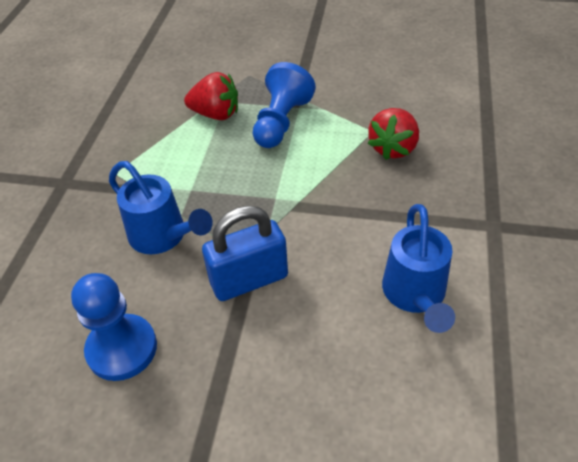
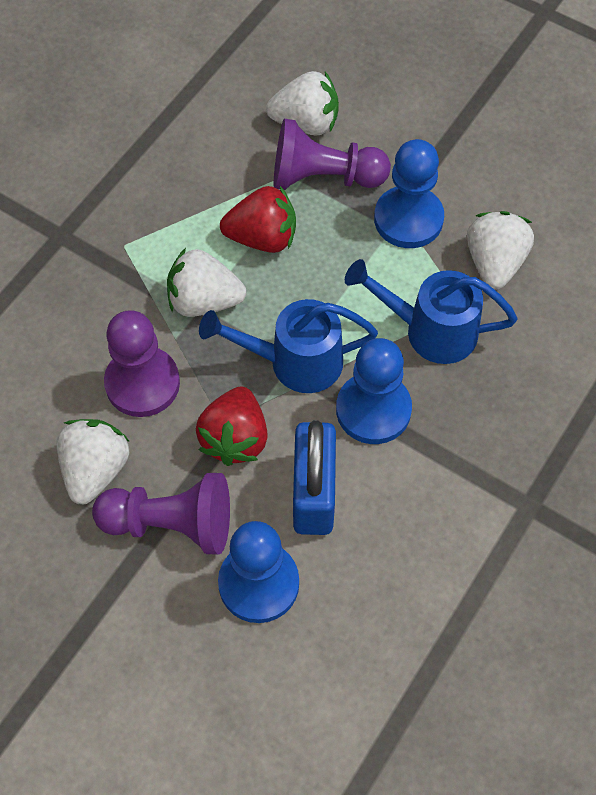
blue pawn: 2 -> 3
purple pawn: 0 -> 3
white strawberry: 0 -> 4

